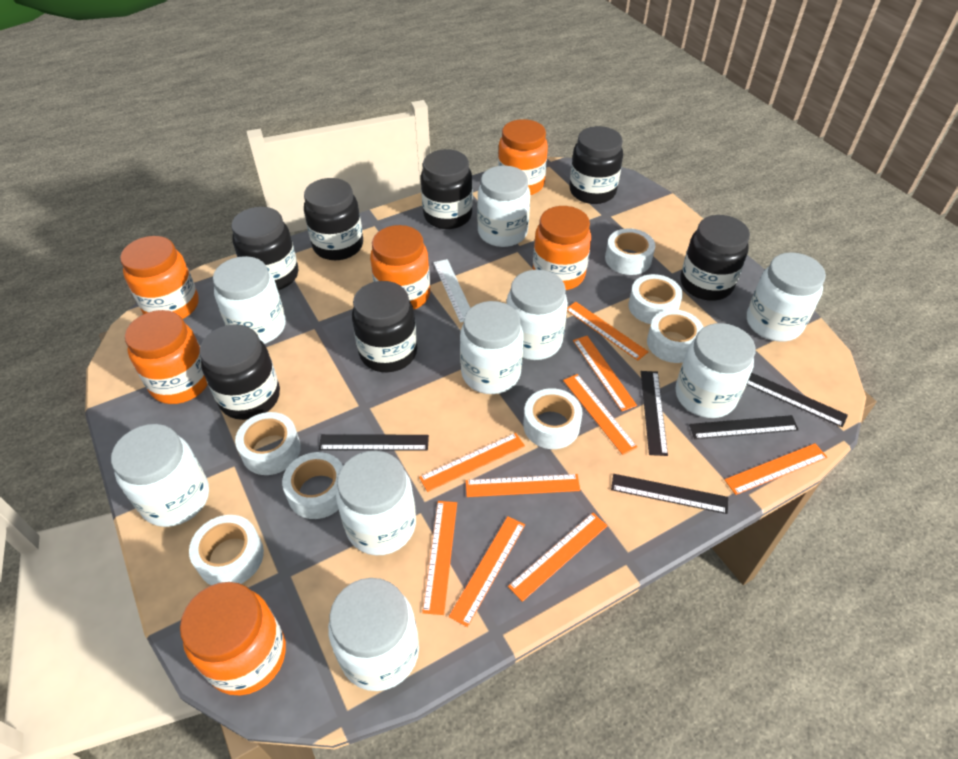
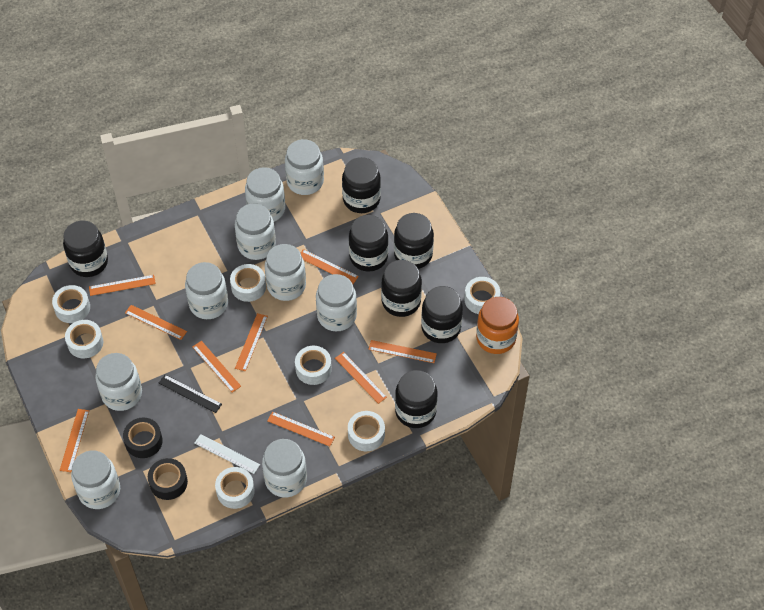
black ruler: 5 -> 1
black tape: 0 -> 2
orange jar: 6 -> 1

